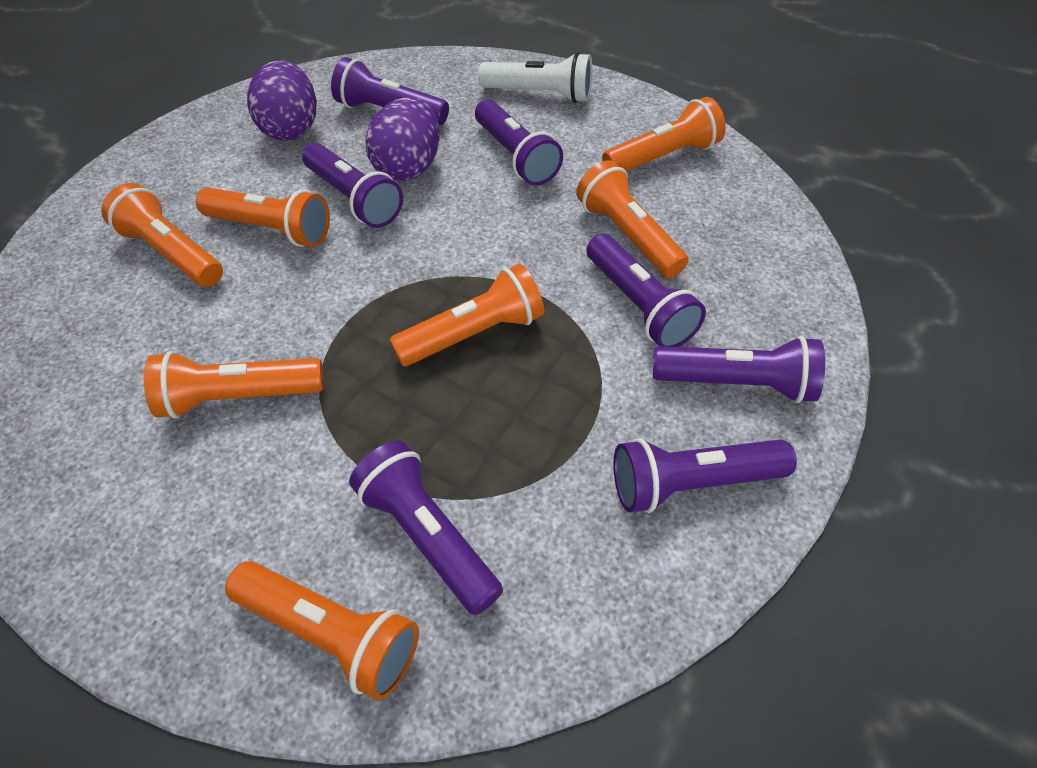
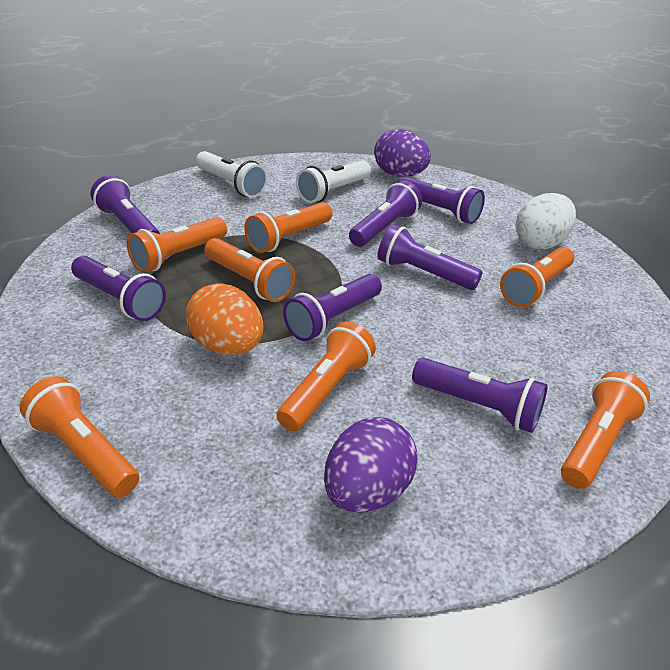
orange egg: 0 -> 1
white egg: 0 -> 1
white flashlight: 1 -> 2

